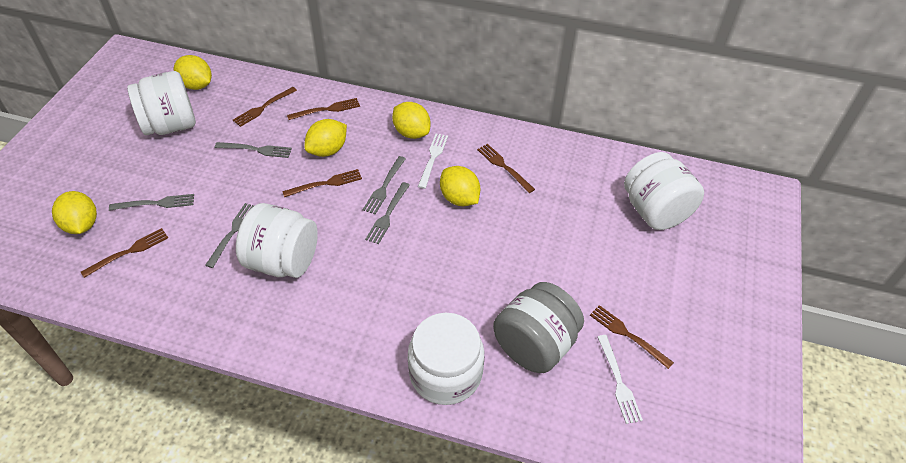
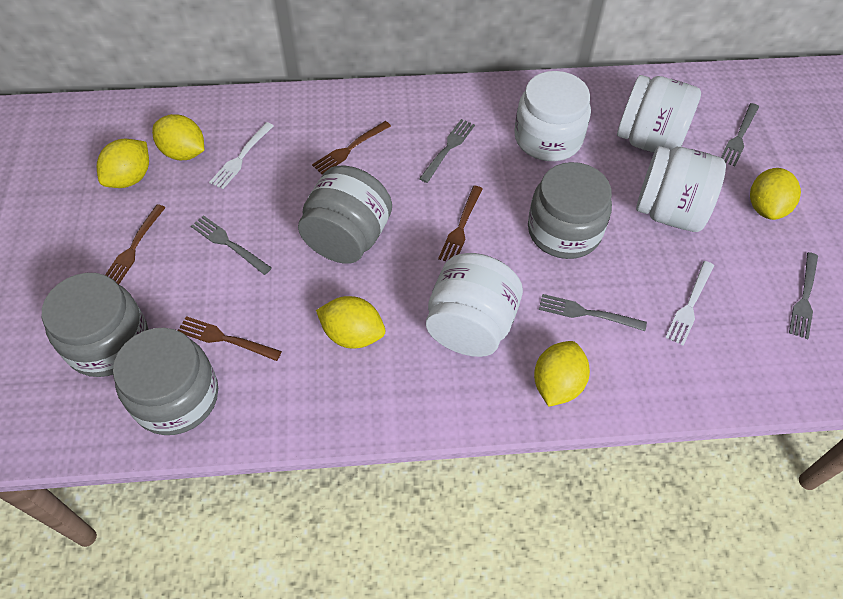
brown fork: 6 -> 4
grey jar: 1 -> 4

